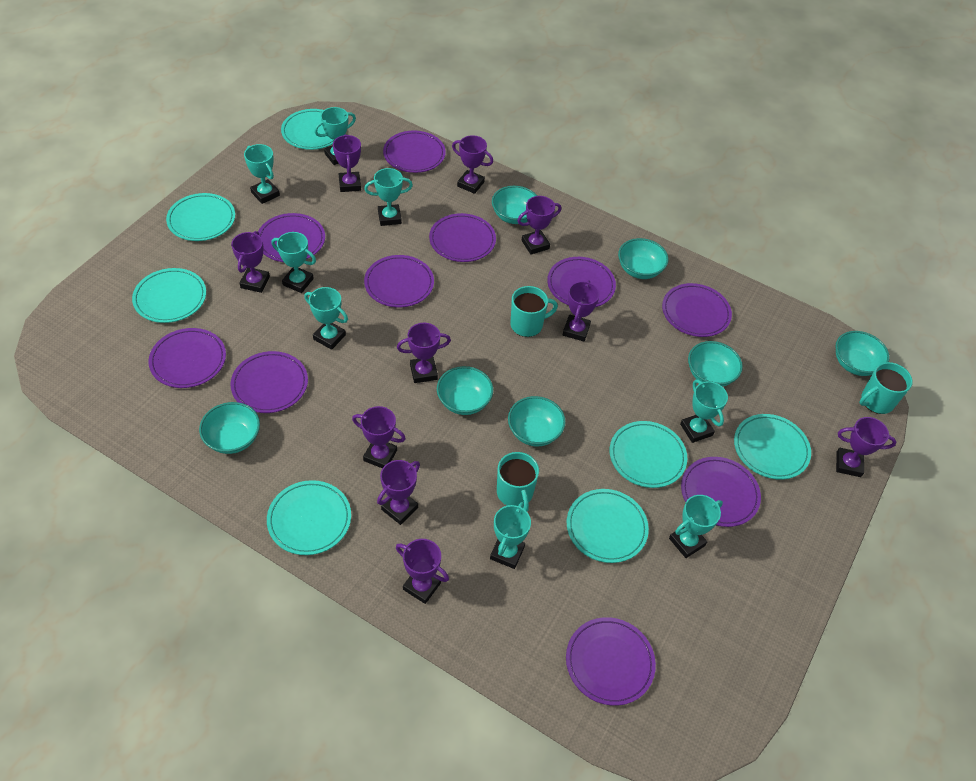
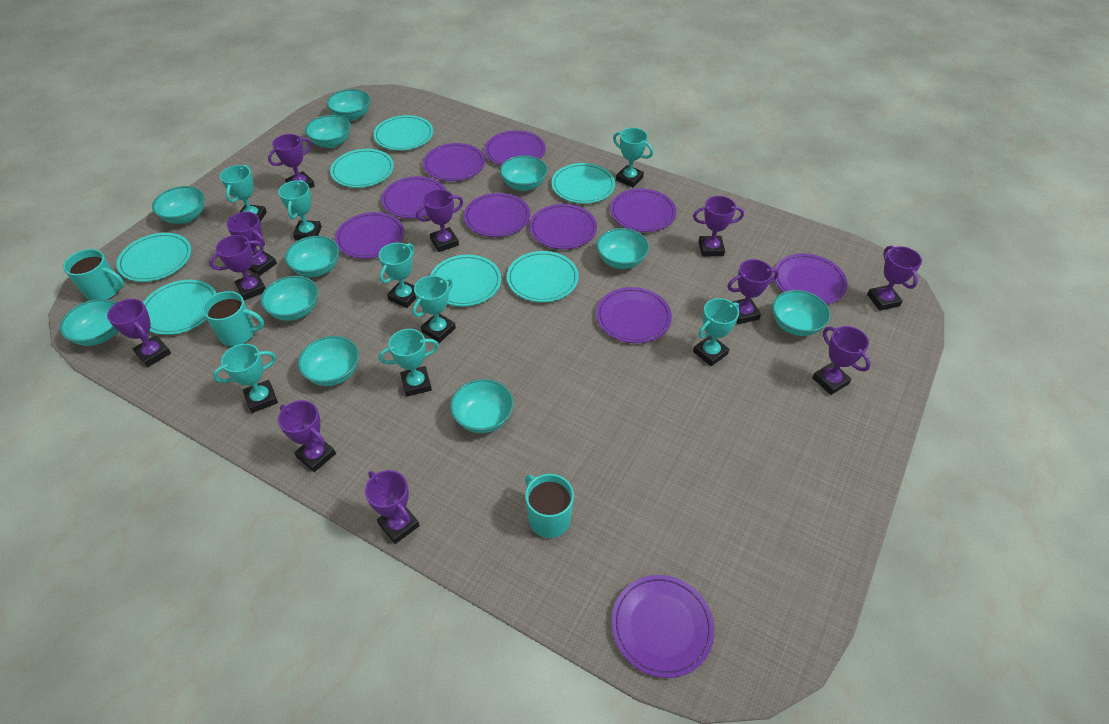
purple trophy: 10 -> 11
turquoise bowl: 7 -> 11

